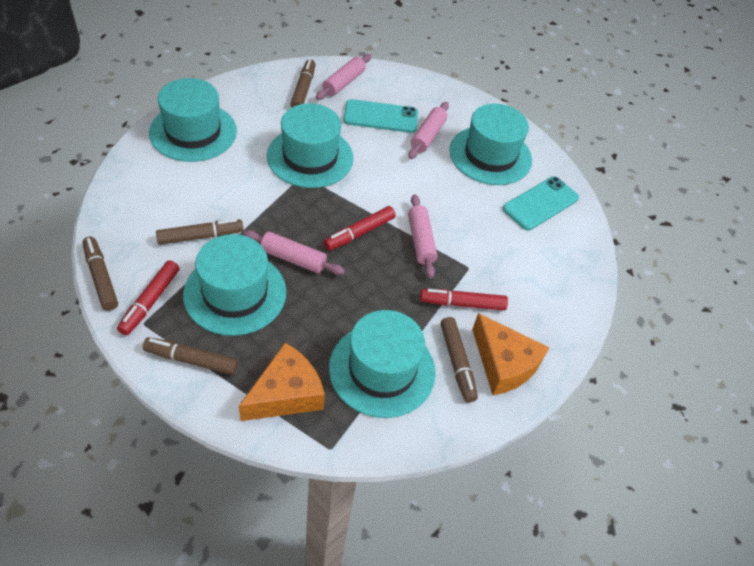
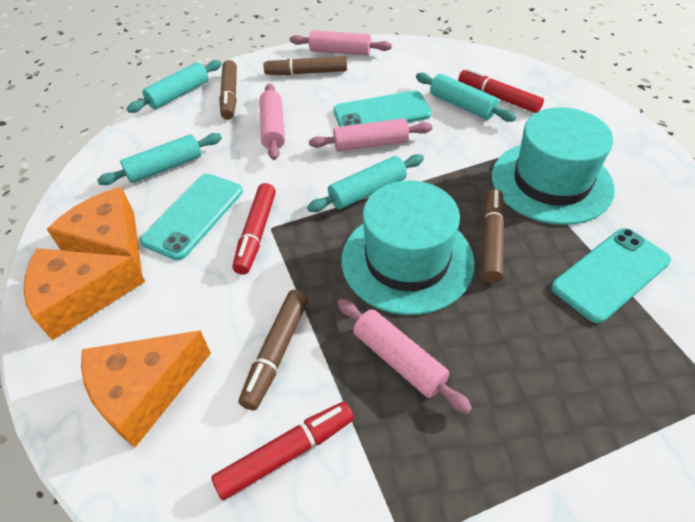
brown marker: 5 -> 4
orange cheese: 2 -> 3
turquoise hat: 5 -> 2
turquoise phone: 2 -> 3
turquoise rolling pin: 0 -> 4

